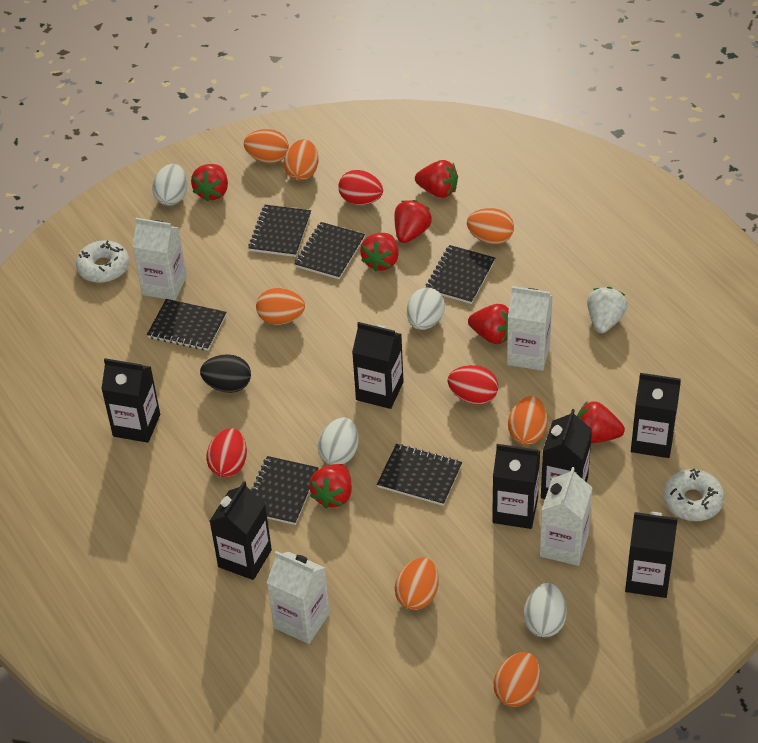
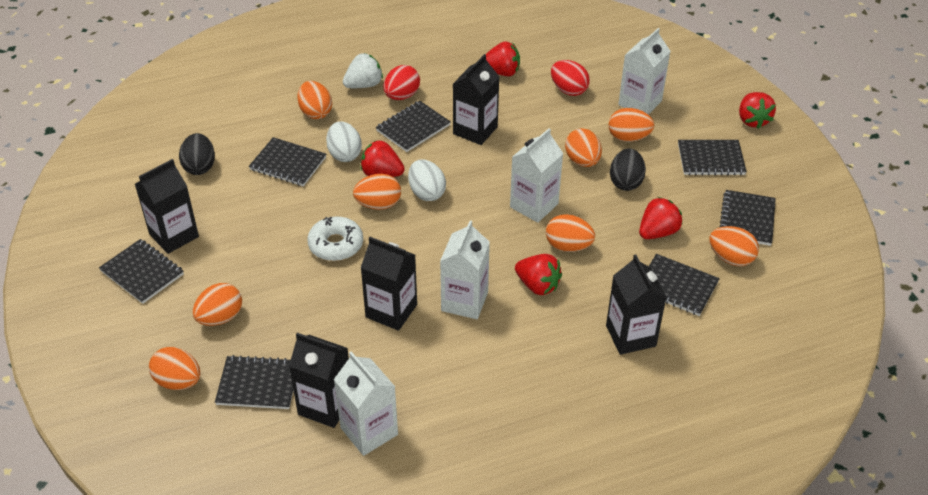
black carton: 7 -> 5
black egg: 1 -> 2
black notebook: 6 -> 7
orange egg: 7 -> 8
red egg: 3 -> 2
red strawberry: 7 -> 5
white donut: 2 -> 1
white egg: 4 -> 2

